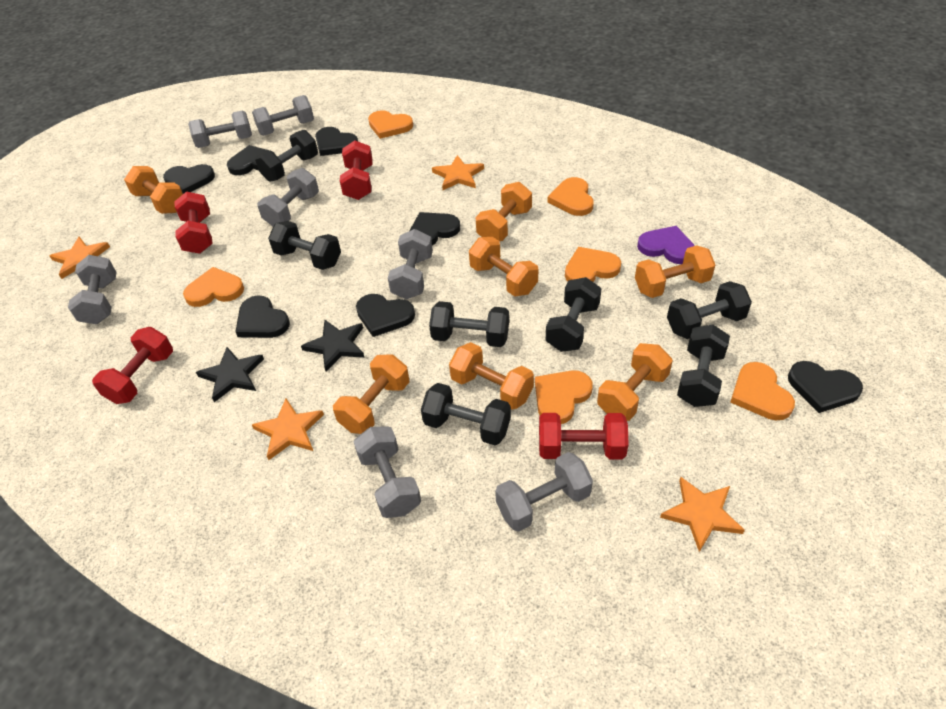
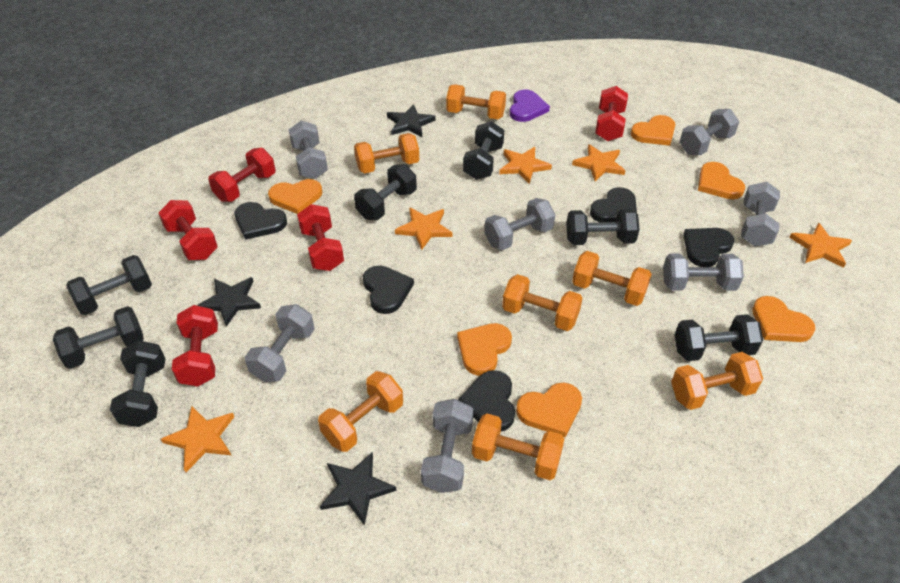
black heart: 7 -> 5
black star: 2 -> 3
orange star: 4 -> 5
red dumbbell: 4 -> 5

